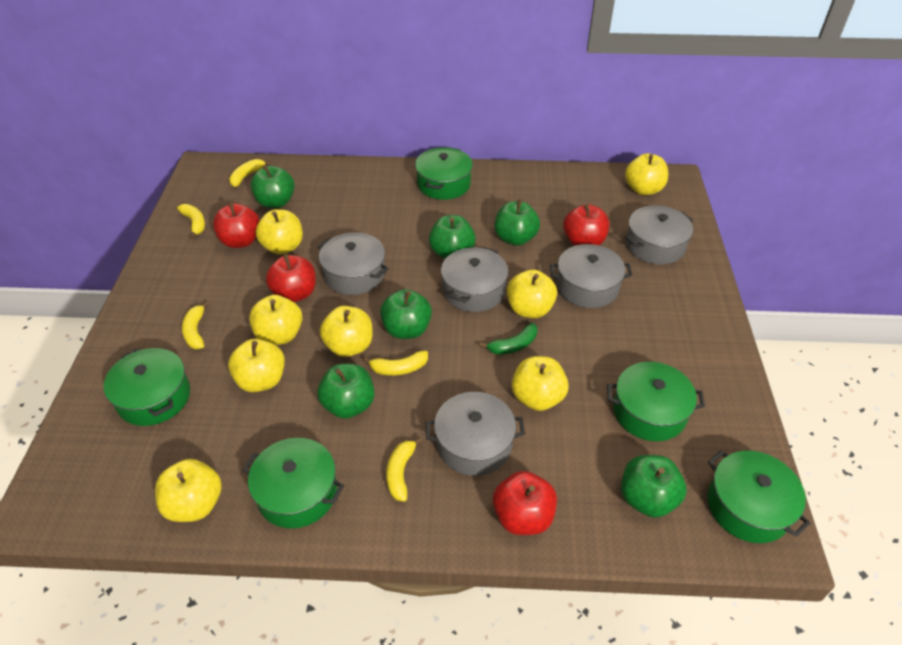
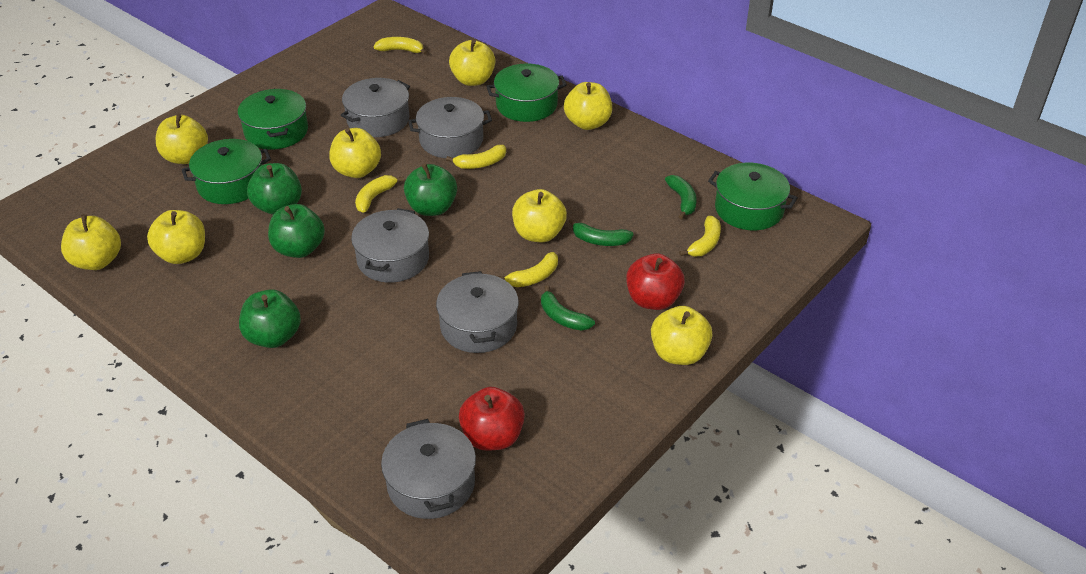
green apple: 6 -> 4
green banana: 1 -> 3
green pot: 5 -> 4
red apple: 4 -> 2

